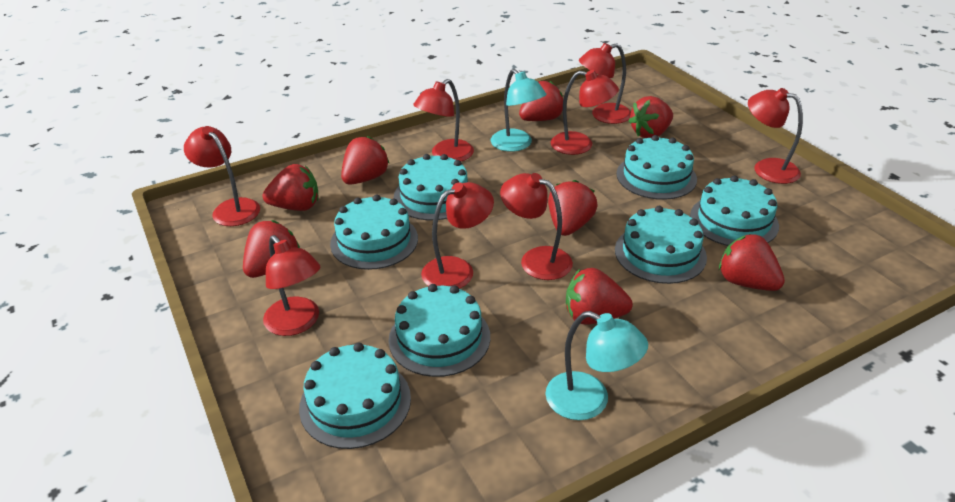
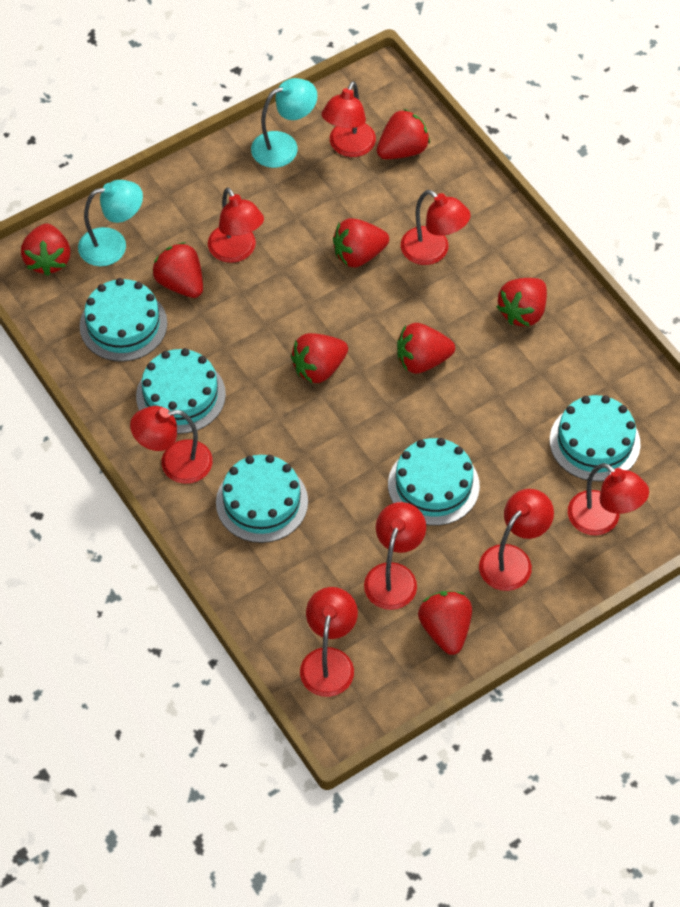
turquoise cake: 7 -> 5

